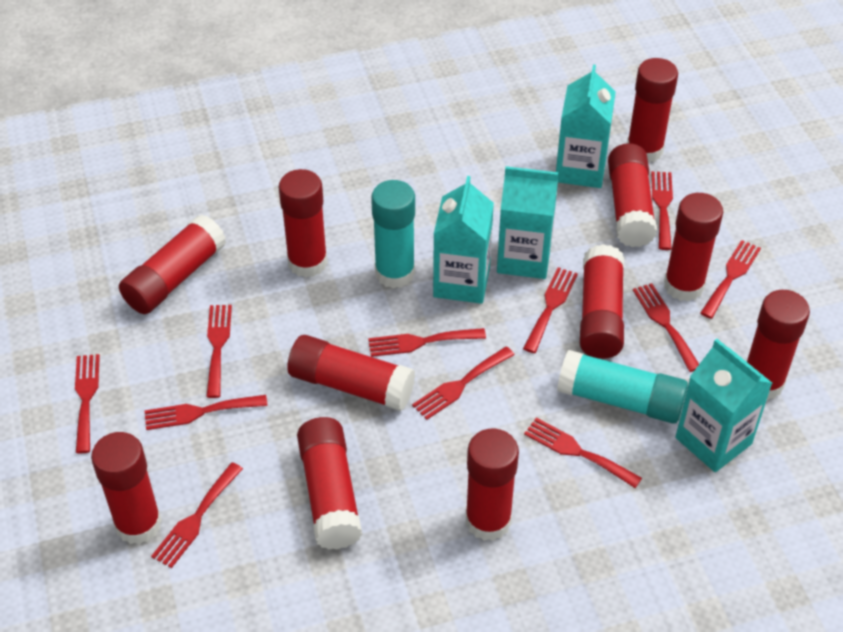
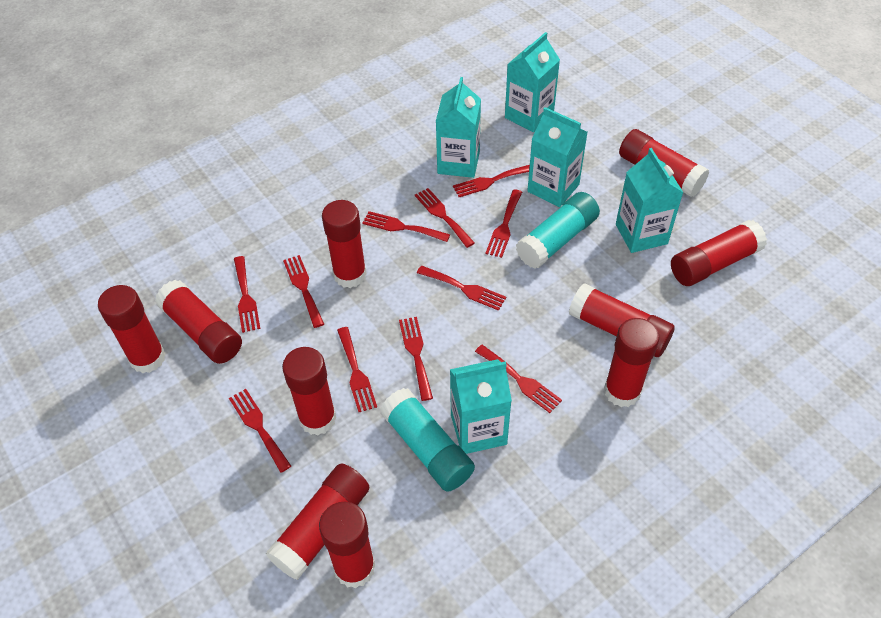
red glue stick: 11 -> 10
turquoise carton: 4 -> 5

